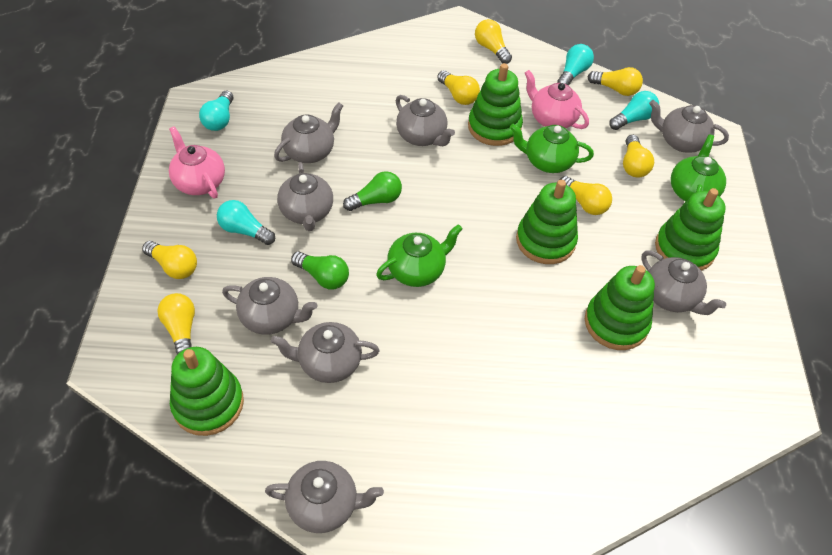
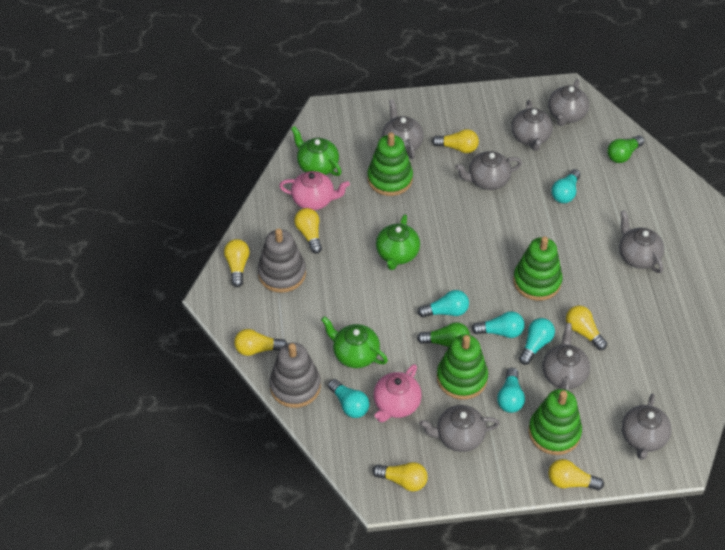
green stacking toy: 5 -> 4
grey stacking toy: 0 -> 2
turquoise light bulb: 4 -> 6

